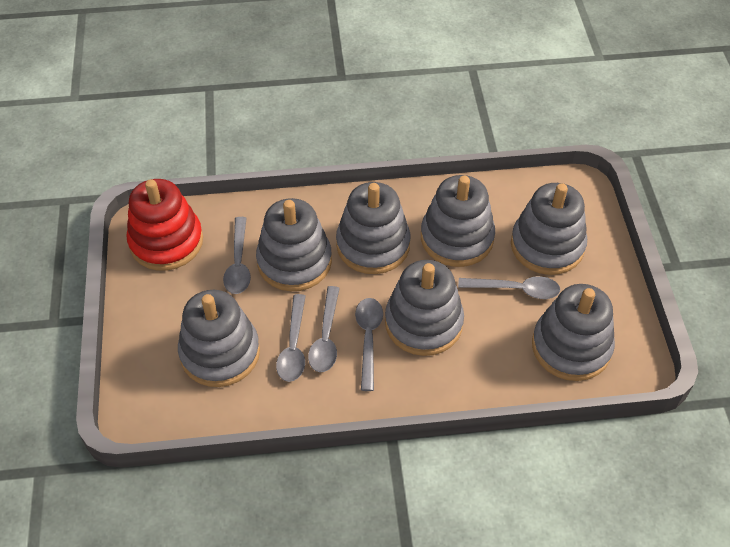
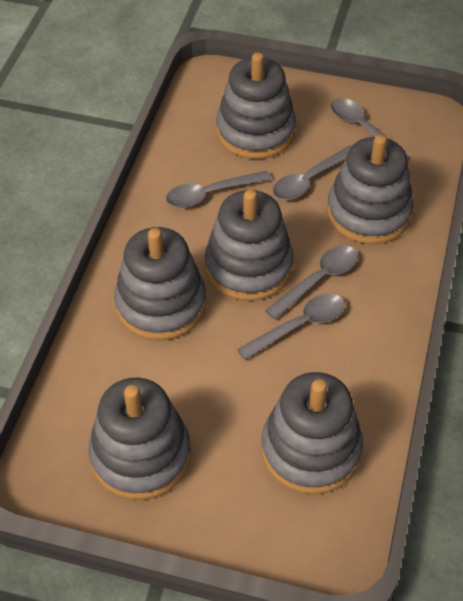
grey stacking toy: 7 -> 6
red stacking toy: 1 -> 0

